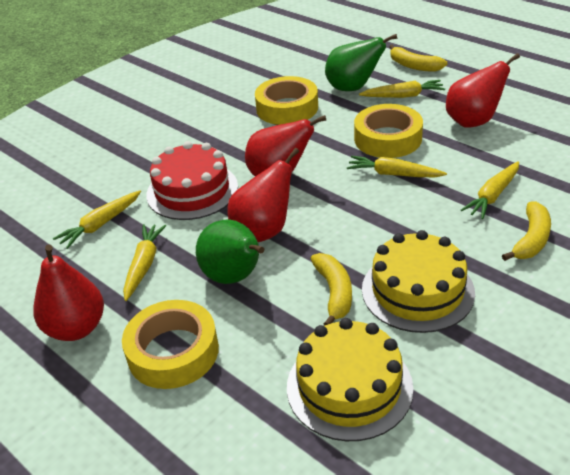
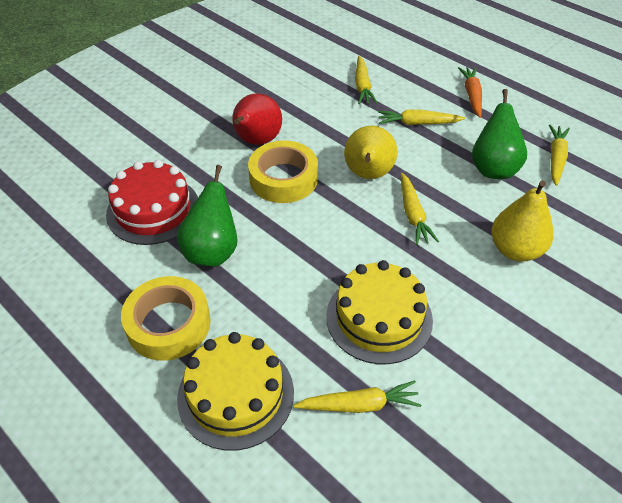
orange carrot: 0 -> 1
red pear: 4 -> 1
yellow banana: 3 -> 0
yellow pear: 0 -> 2
yellow tape: 3 -> 2

